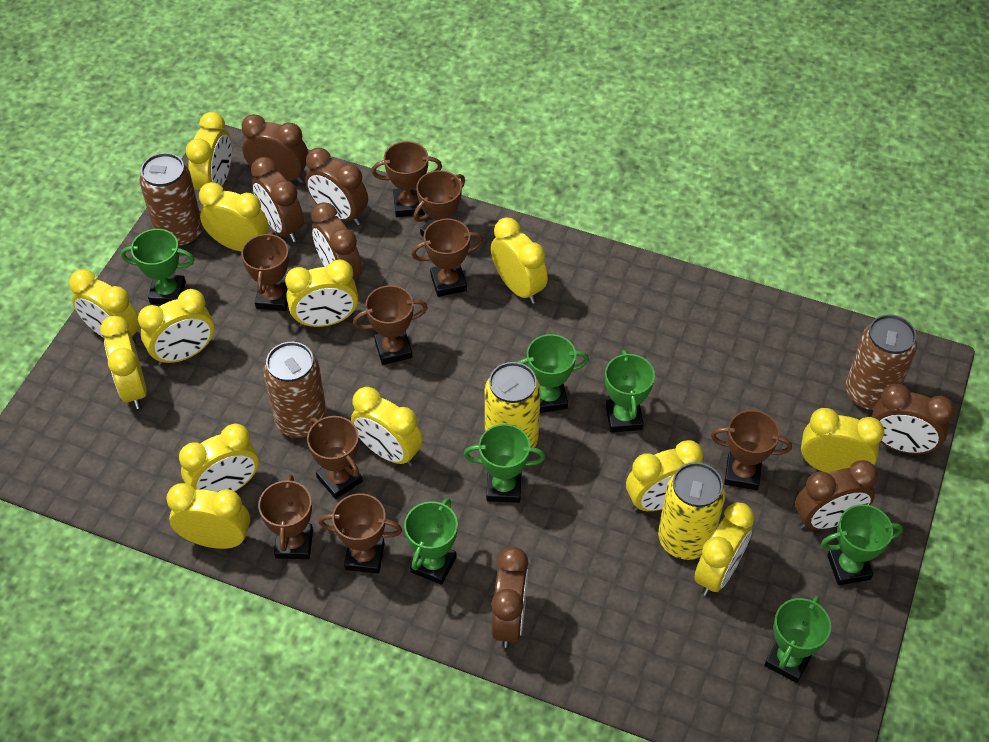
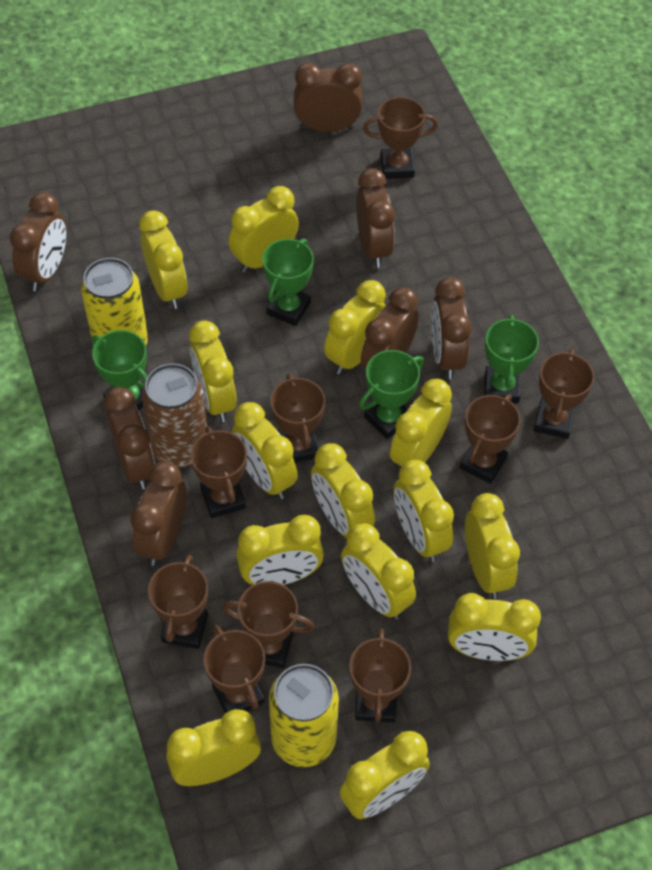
brown can: 3 -> 1
green trophy: 7 -> 4
yellow clock: 13 -> 14

